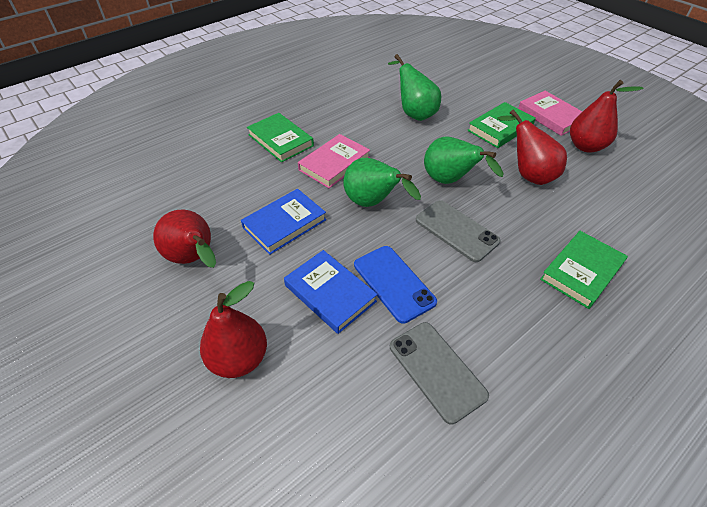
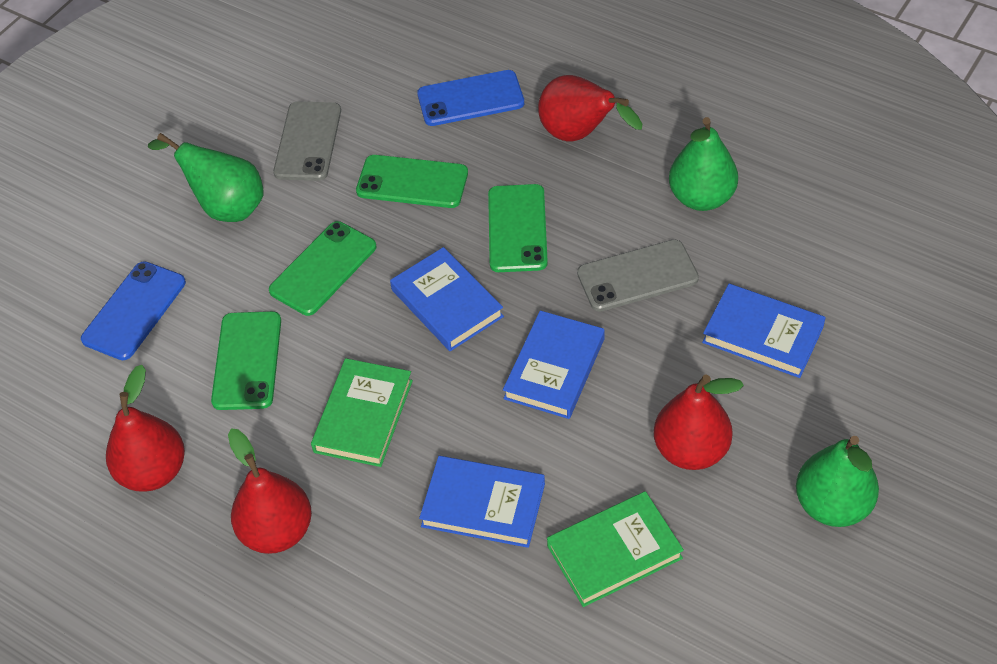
blue book: 2 -> 4
blue phone: 1 -> 2
green book: 3 -> 2
green phone: 0 -> 4
pink book: 2 -> 0

